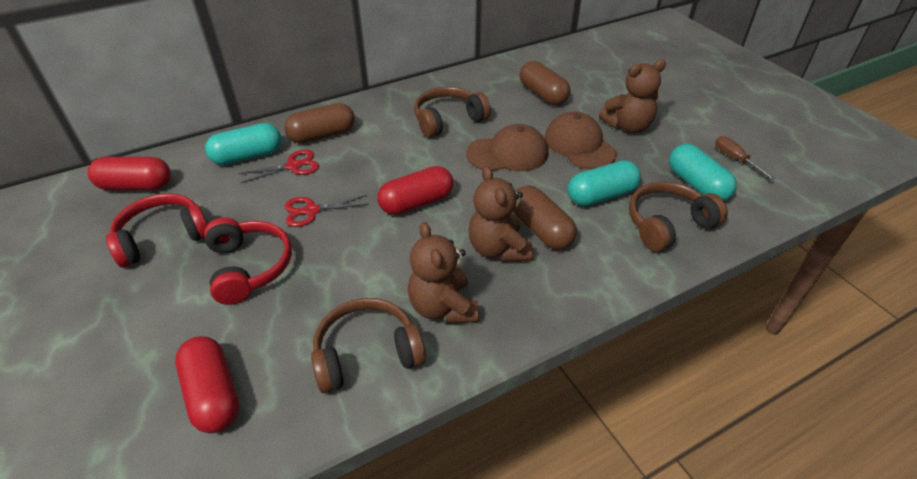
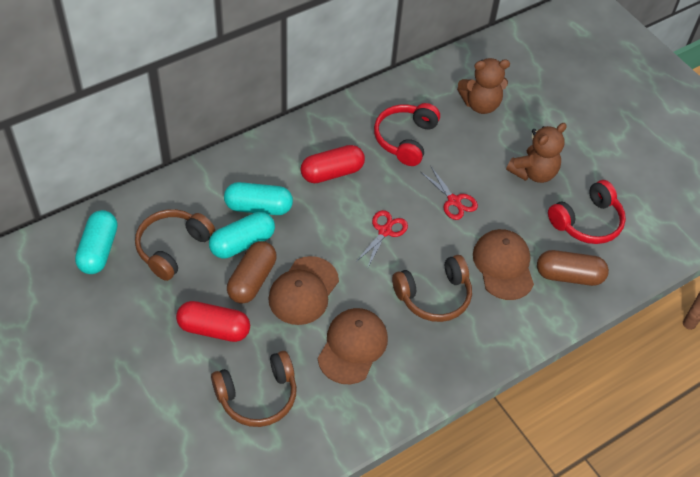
brown cap: 2 -> 3
brown capsule: 3 -> 2
brown screwdriver: 1 -> 0
brown teddy bear: 3 -> 2
red capsule: 3 -> 2

